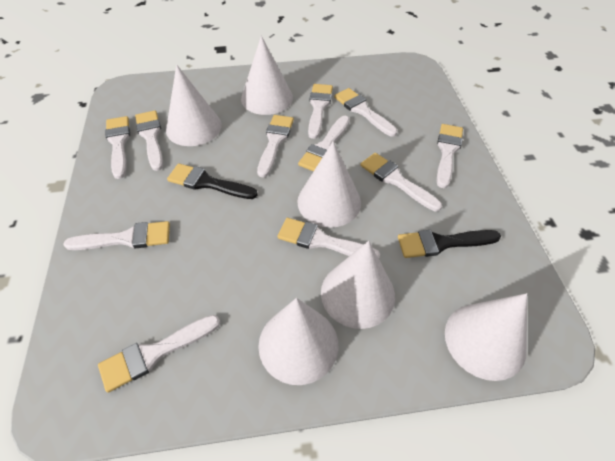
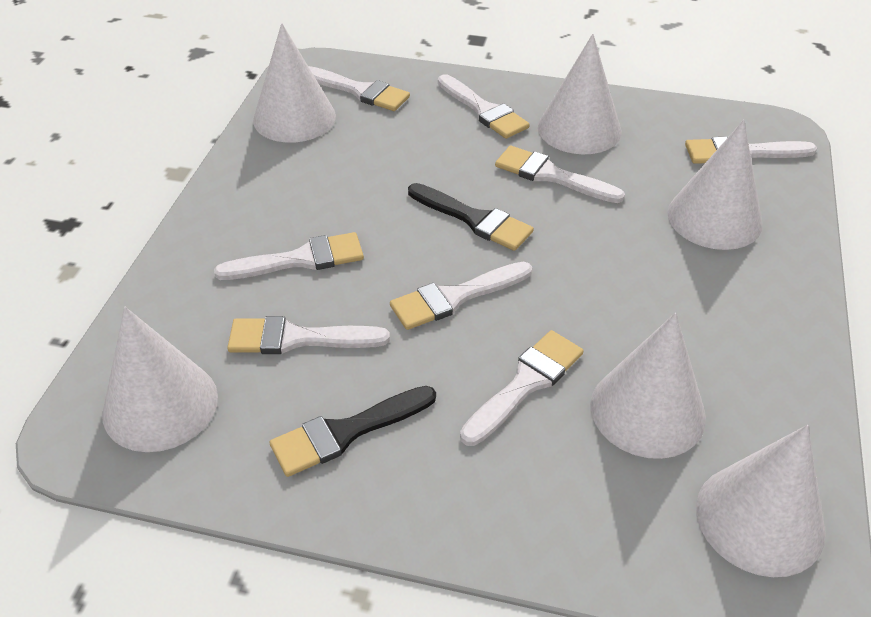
white brush: 11 -> 8

